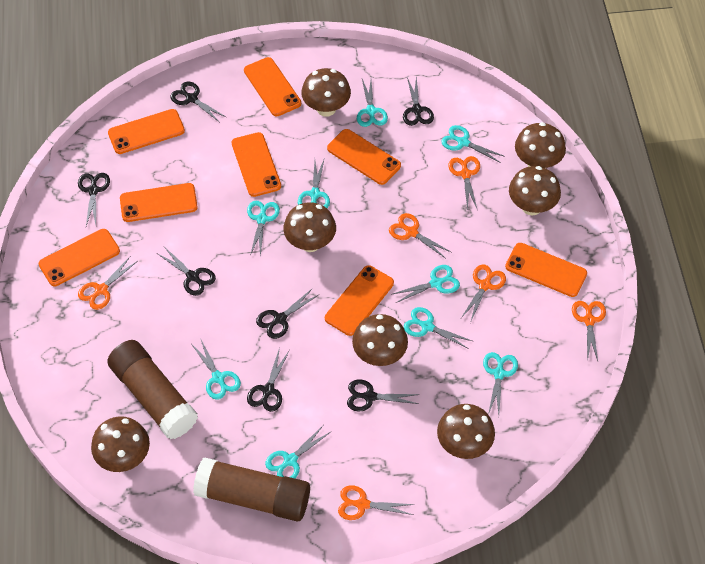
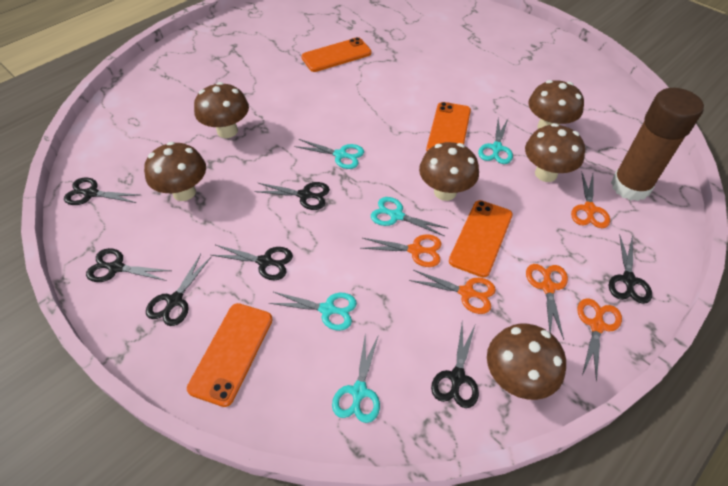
brown glue stick: 2 -> 1
brown mushroom: 7 -> 6
orange phone: 8 -> 4
orange scissors: 6 -> 5
turquoise scissors: 9 -> 5

